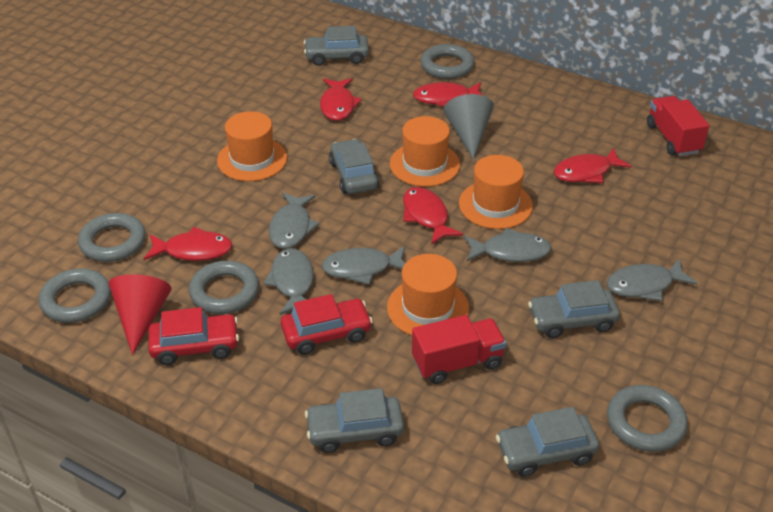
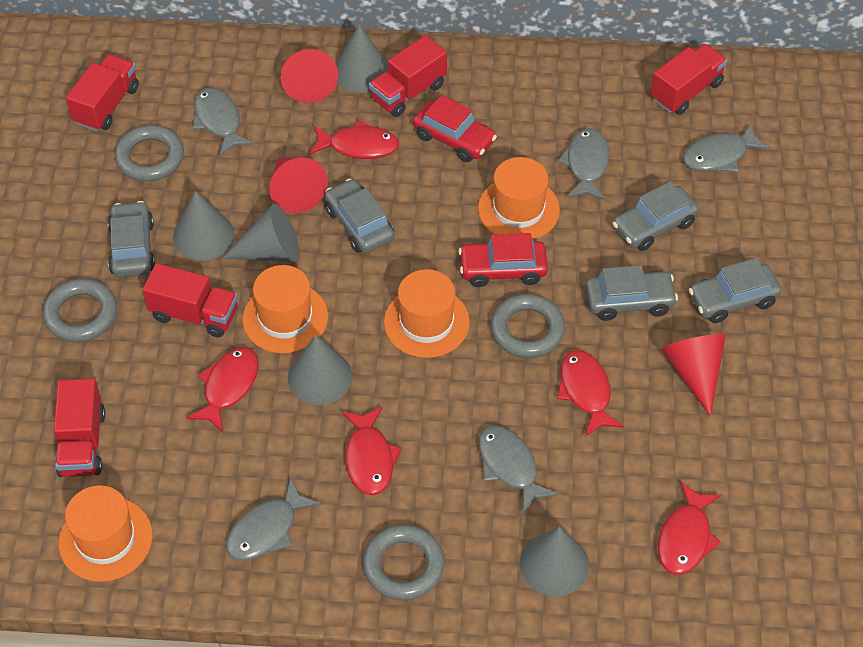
grey cone: 1 -> 5
grey ring: 5 -> 4
red cone: 1 -> 3
red truck: 2 -> 5

